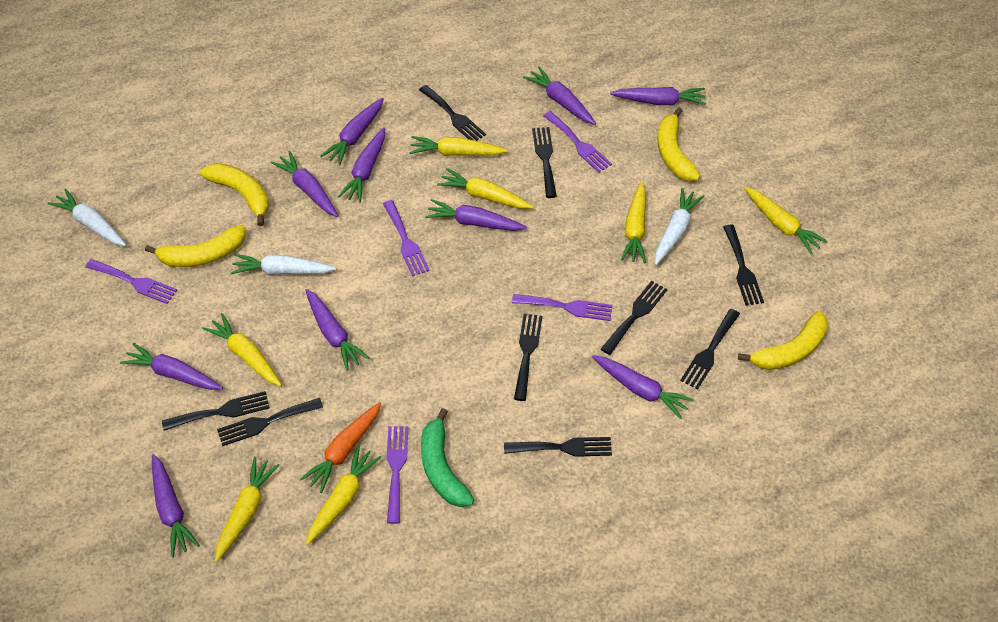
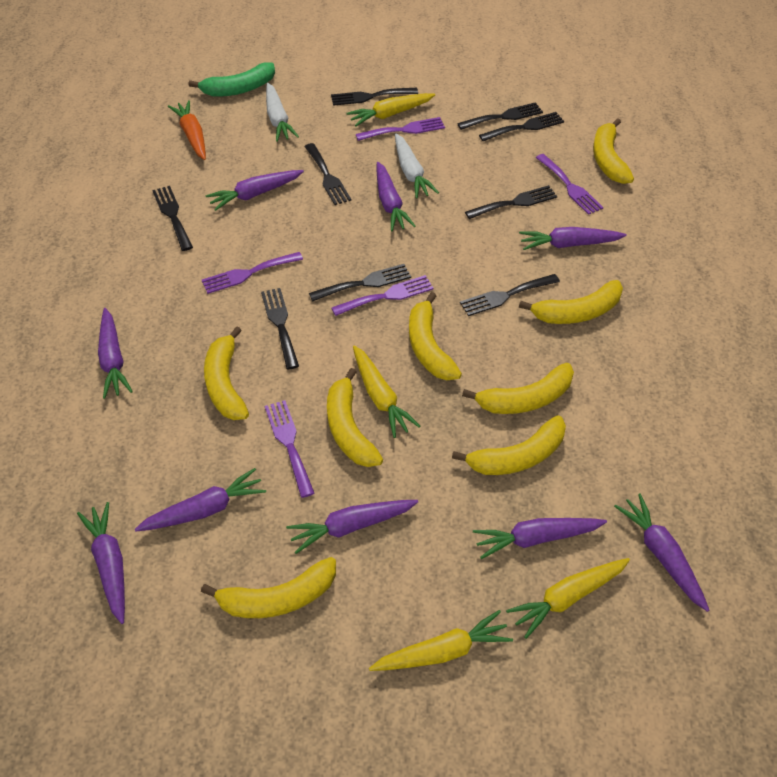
purple carrot: 10 -> 9
white carrot: 3 -> 2
yellow banana: 4 -> 8
yellow carrot: 7 -> 4

